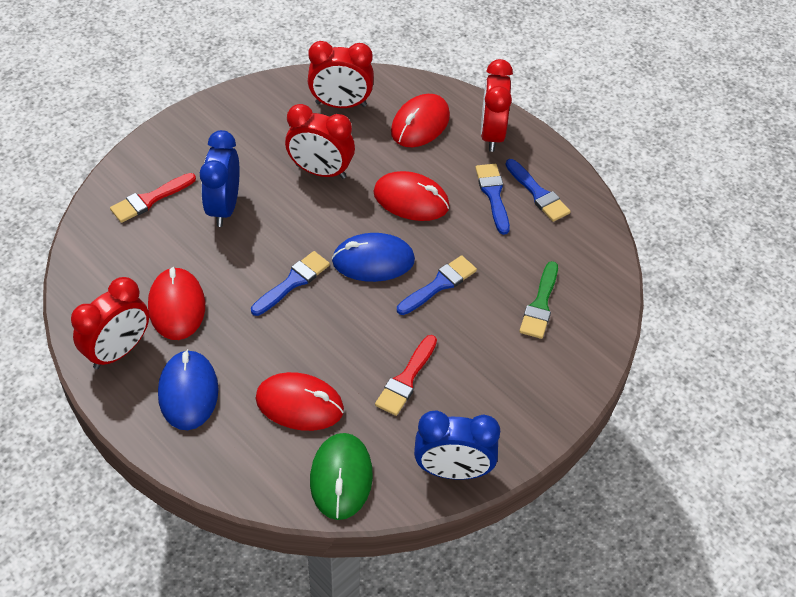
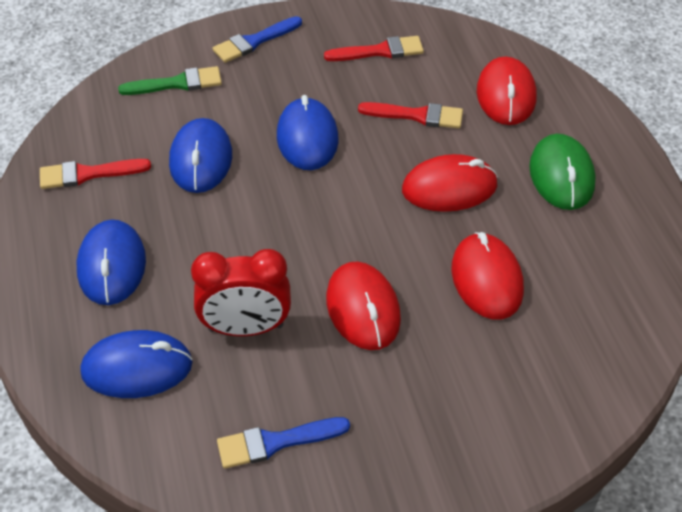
blue brush: 4 -> 2
blue clock: 2 -> 0
blue mouse: 2 -> 4
red brush: 2 -> 3
red clock: 4 -> 1

